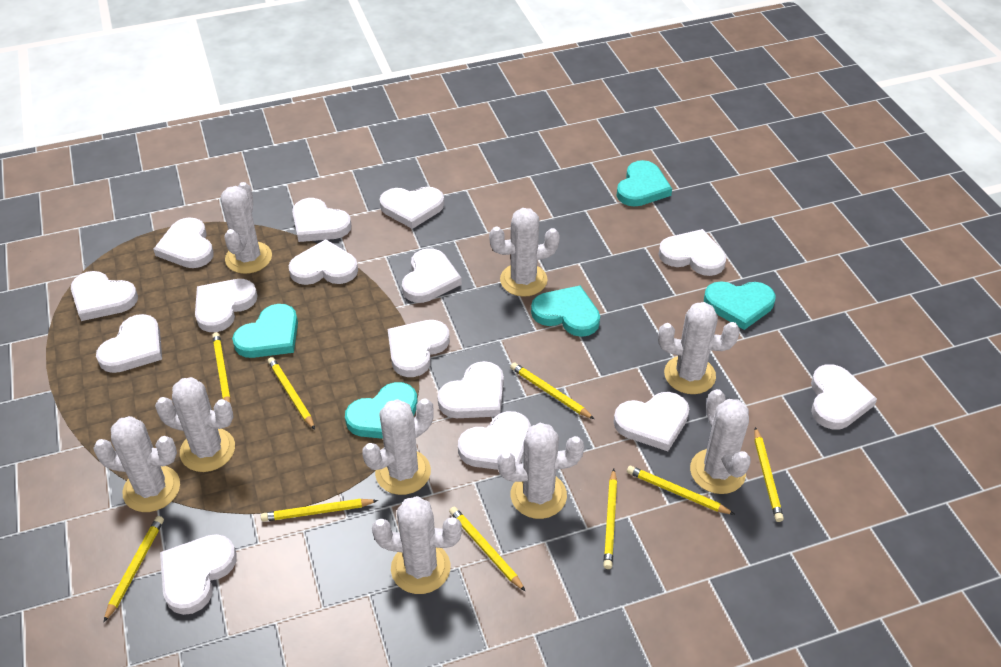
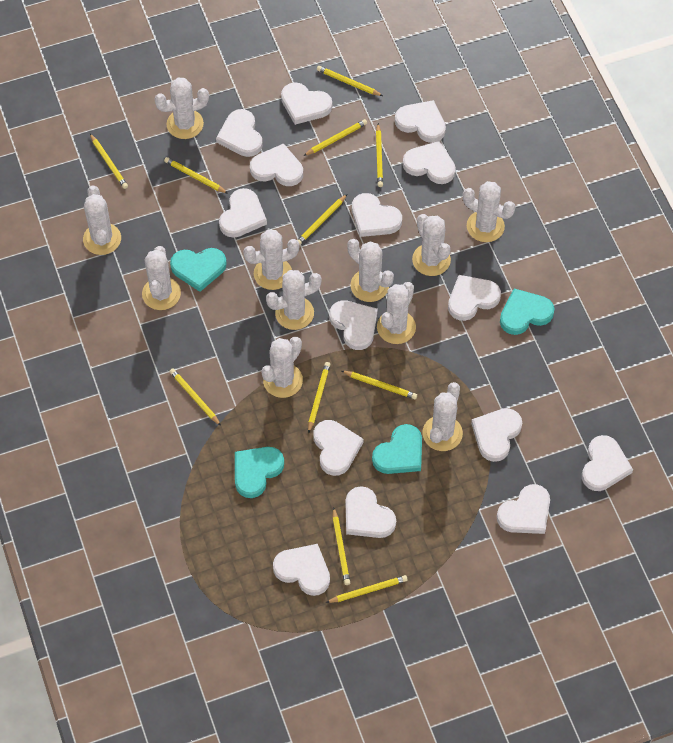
turquoise heart: 5 -> 4
white cactus: 9 -> 11
yellow pencil: 9 -> 11

